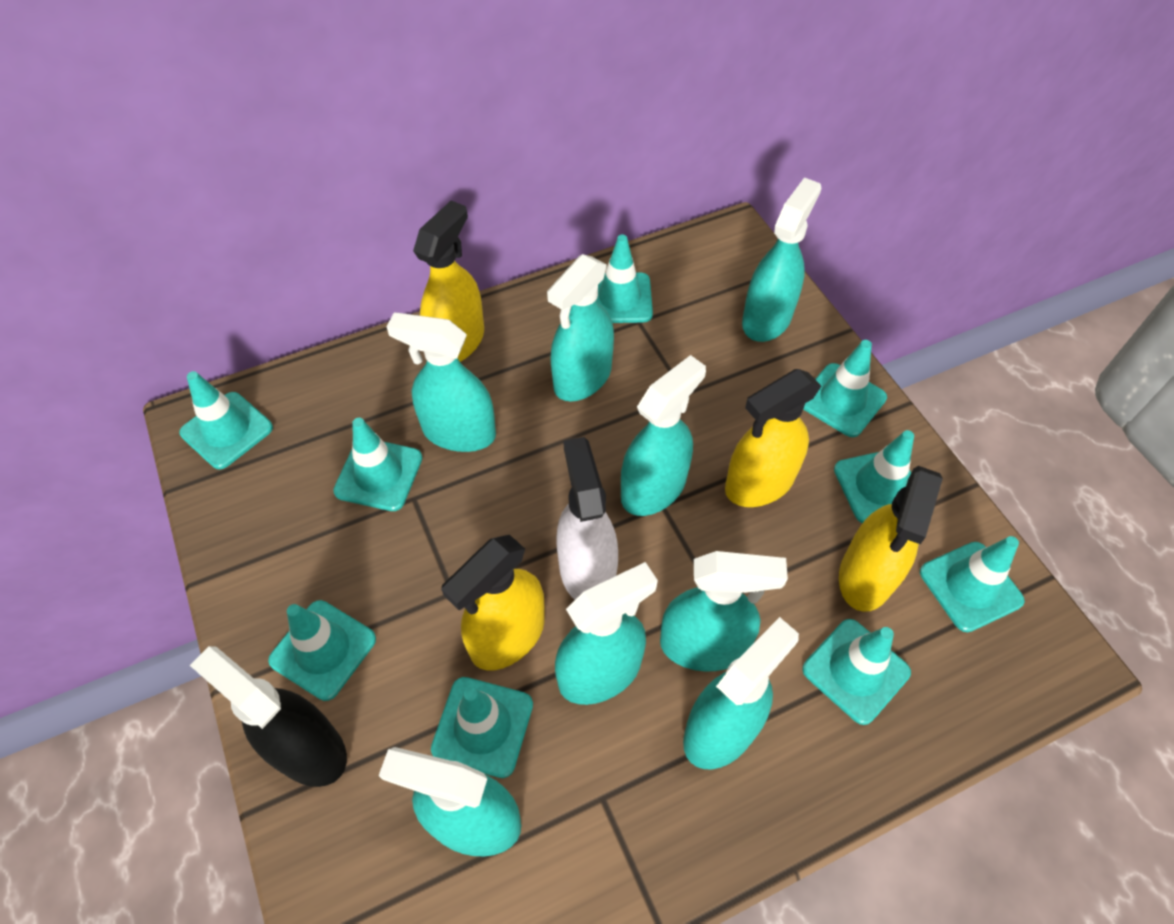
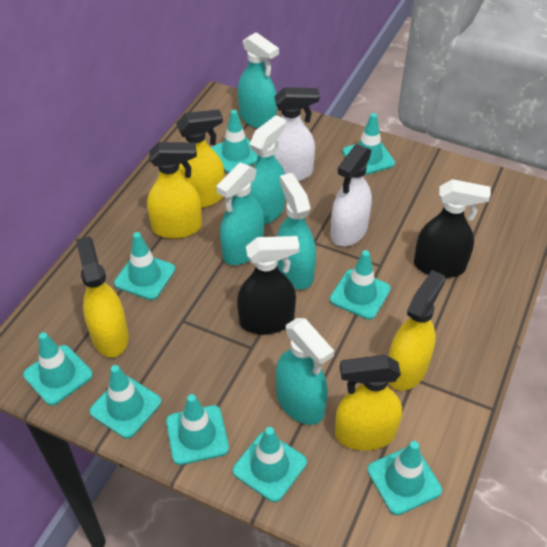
black spray bottle: 1 -> 2
turquoise spray bottle: 8 -> 5
white spray bottle: 1 -> 2
yellow spray bottle: 4 -> 5

